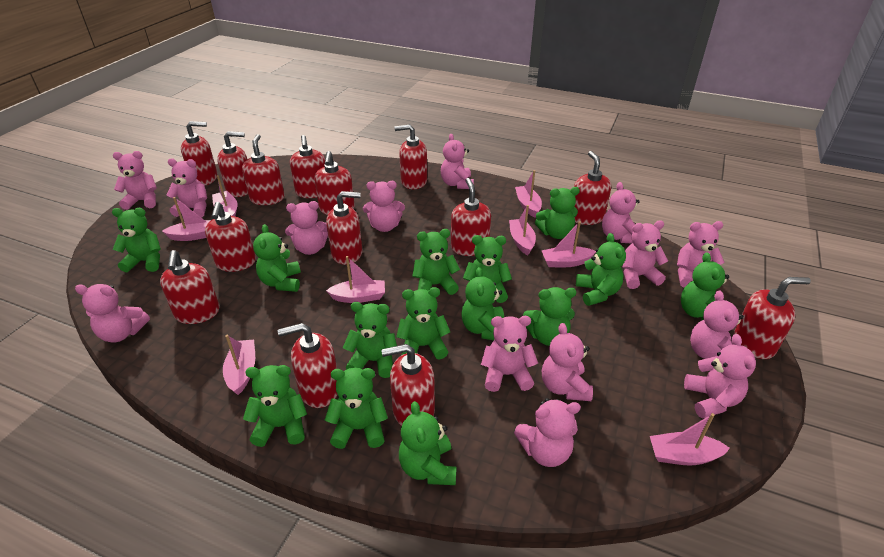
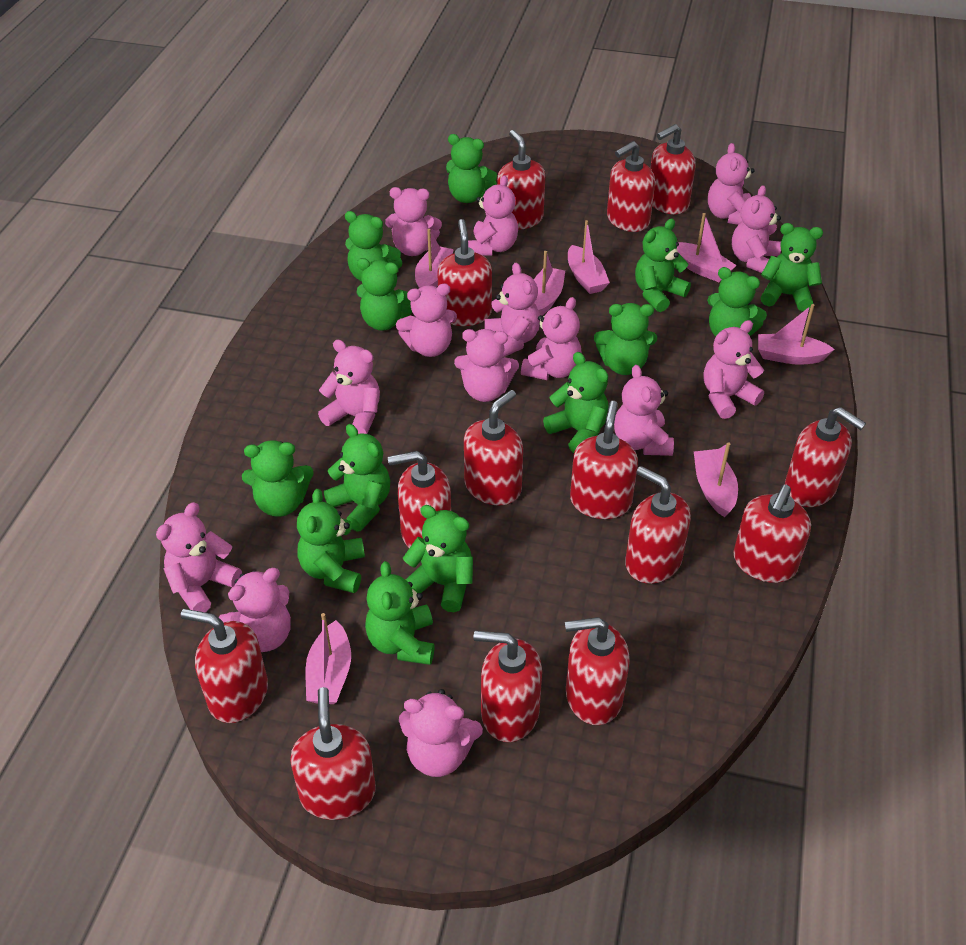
green teddy bear: 14 -> 13
pink boat: 8 -> 7

